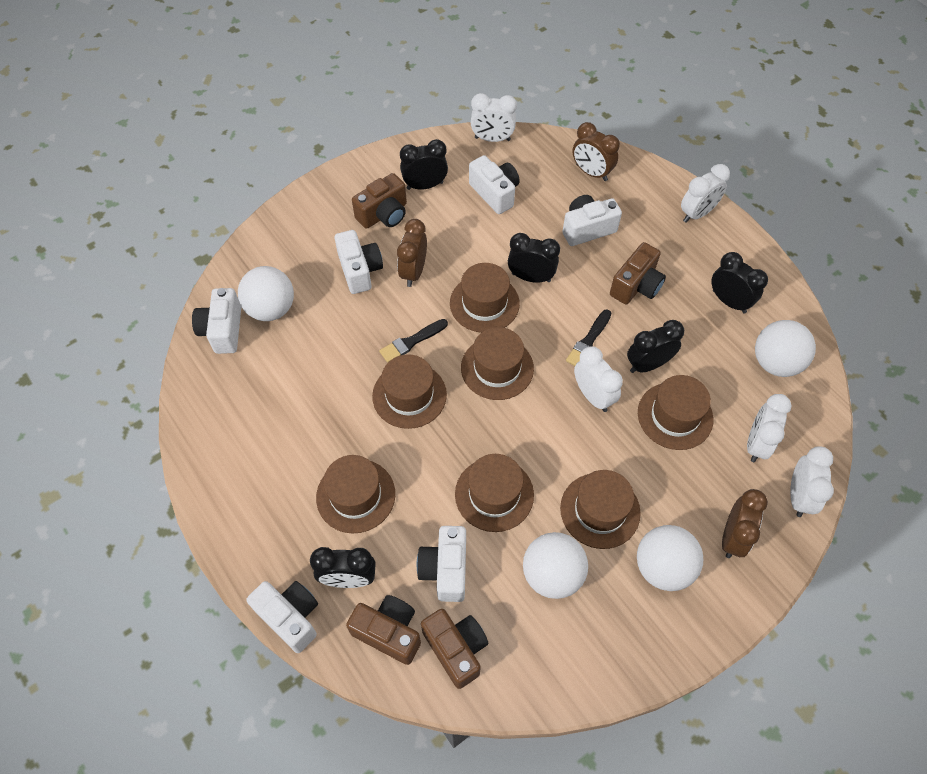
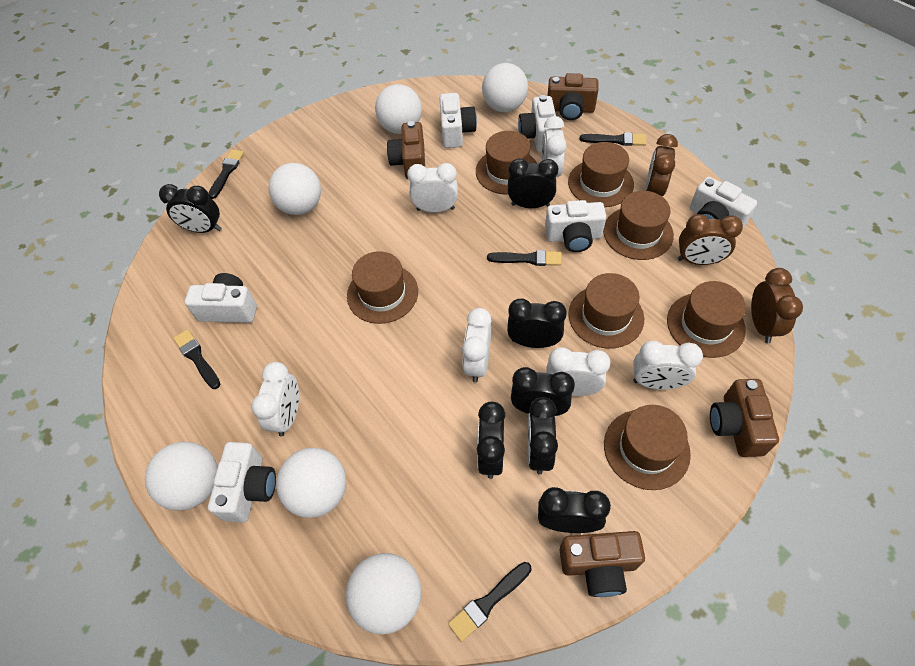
black brush: 2 -> 5
black clock: 5 -> 7
white ball: 4 -> 6
white clock: 5 -> 6

